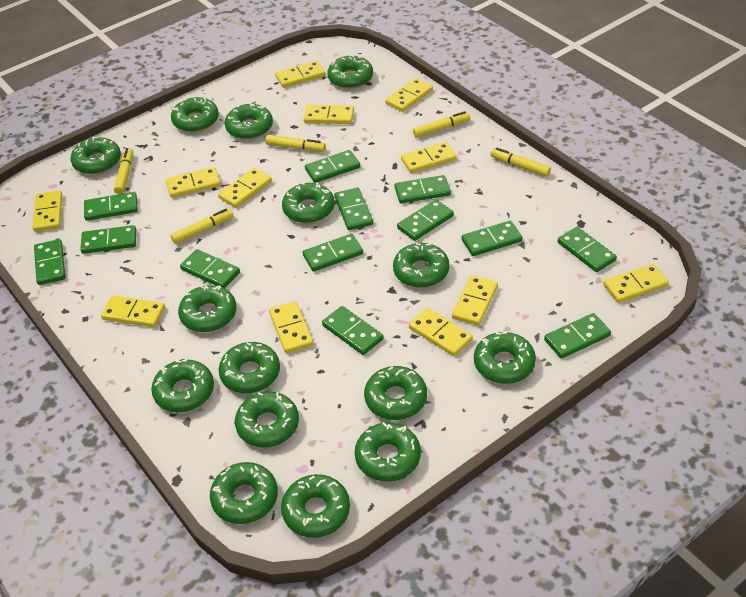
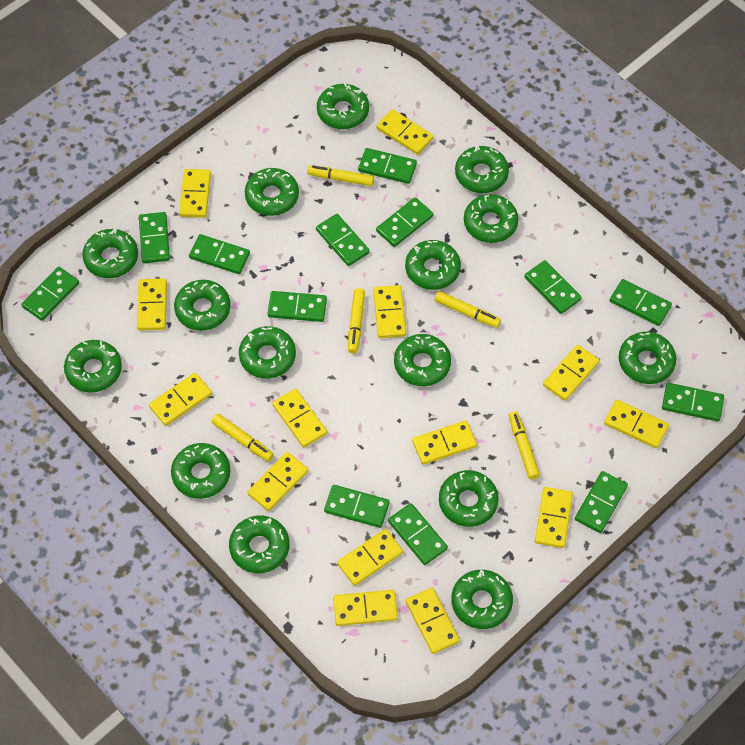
yellow domino: 12 -> 14

